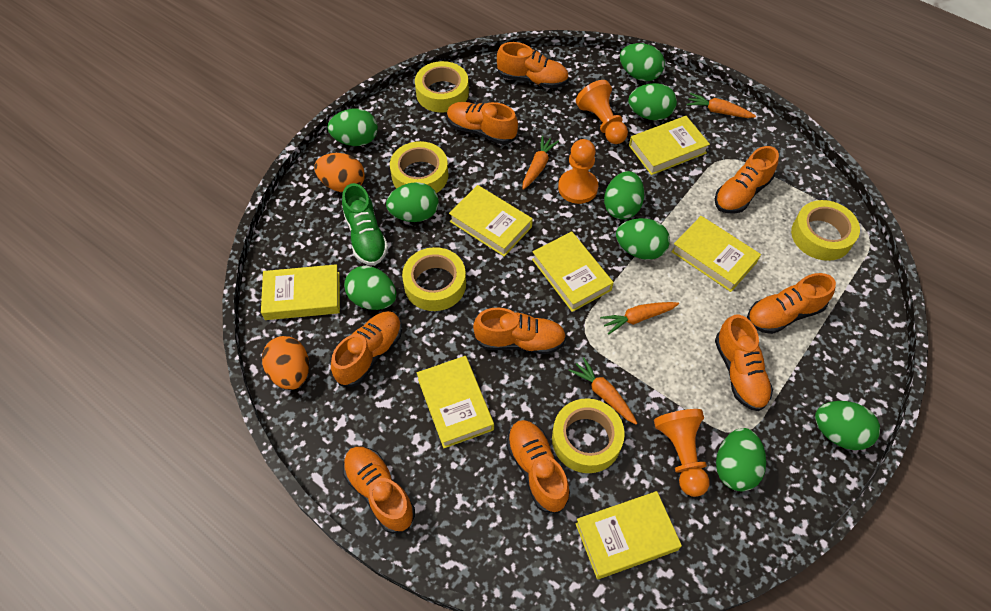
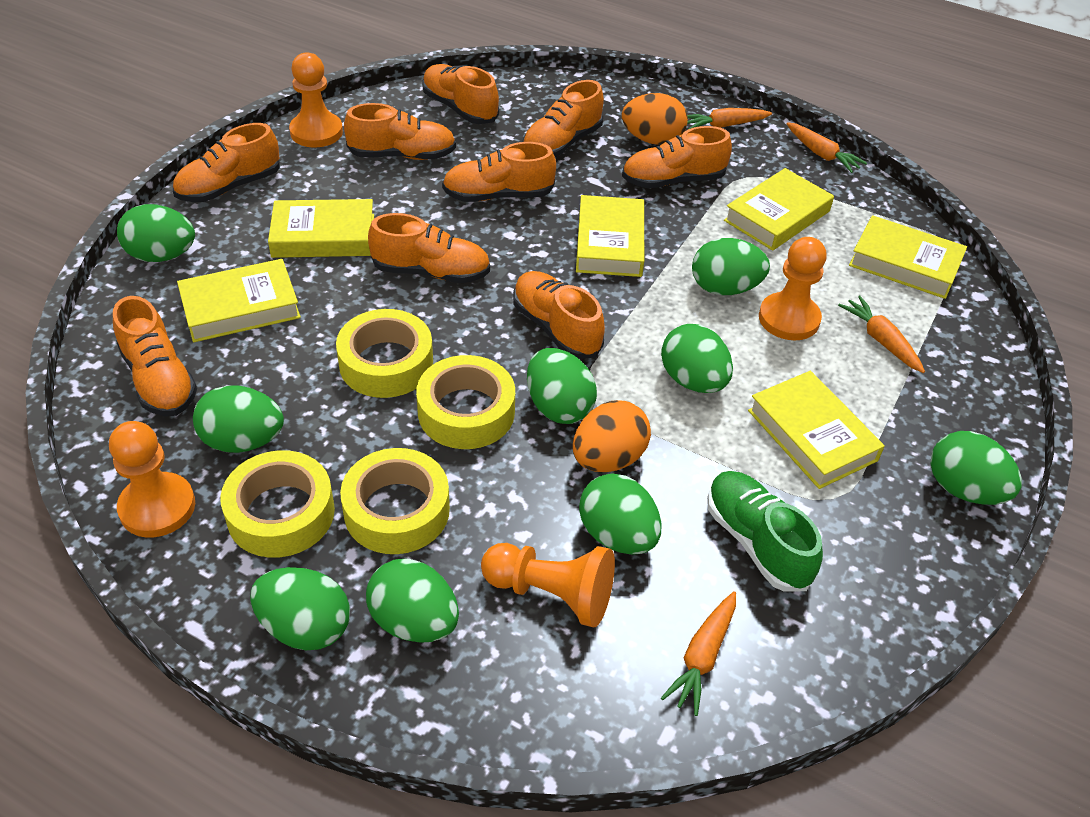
orange pawn: 3 -> 4
yellow book: 7 -> 6
yellow tape: 5 -> 4

